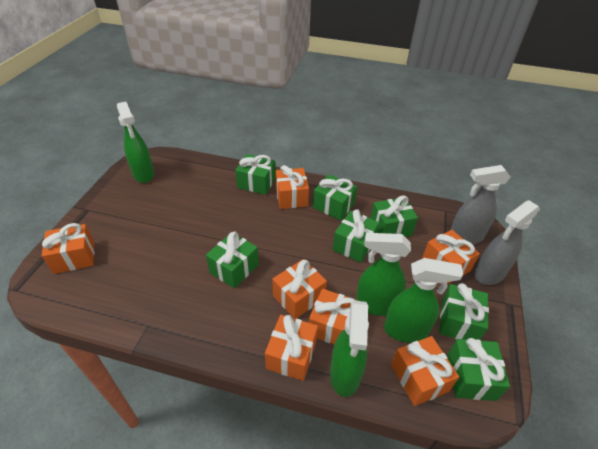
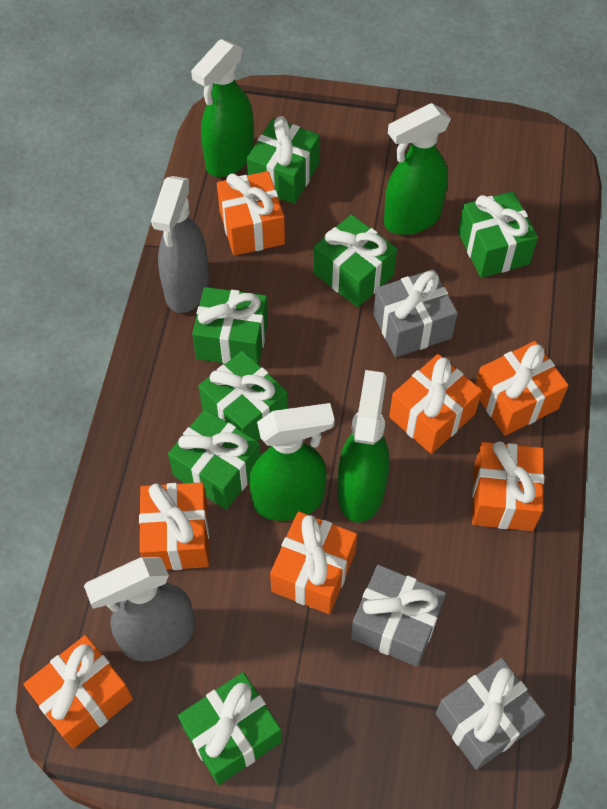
grey gift: 0 -> 3

